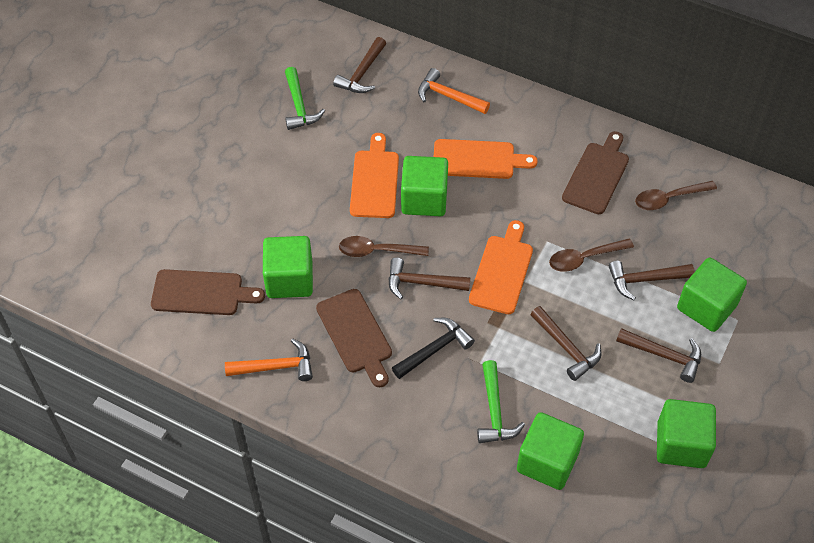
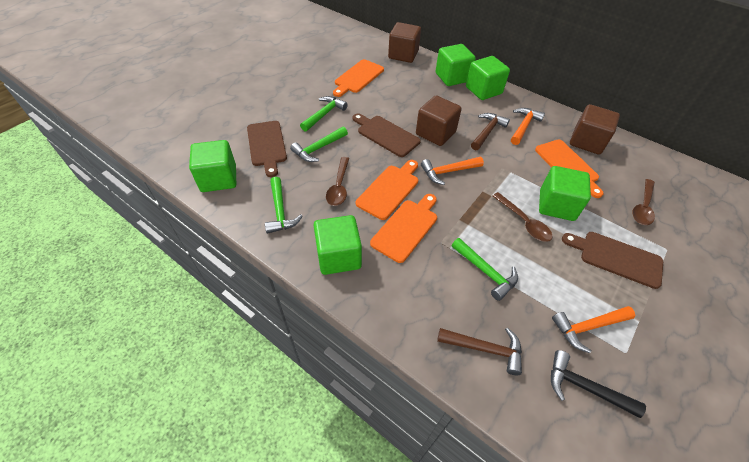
brown cube: 0 -> 3
brown hammer: 5 -> 2
green hammer: 2 -> 4
orange cutting board: 3 -> 4
orange hammer: 2 -> 3

